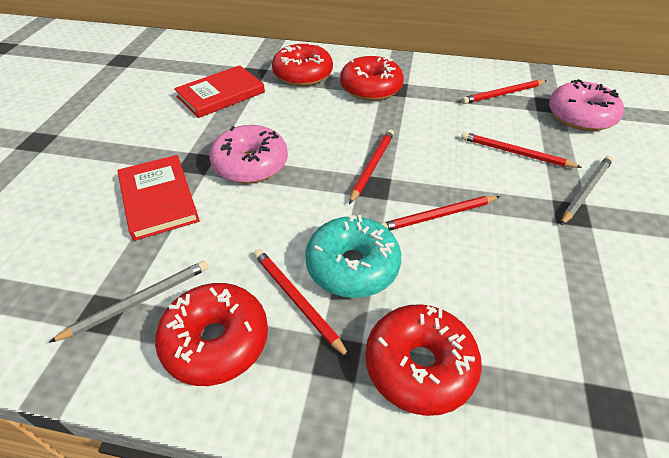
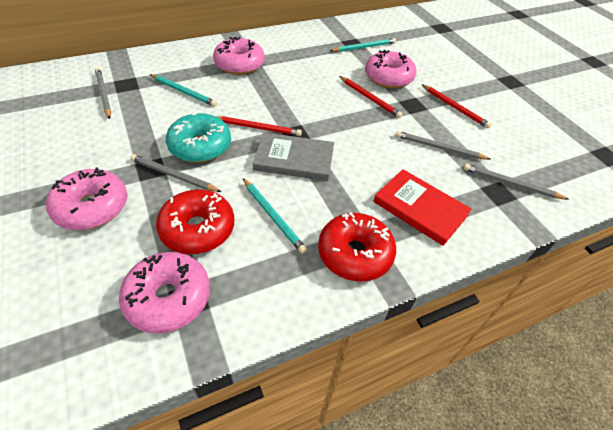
grey book: 0 -> 1
grey pencil: 2 -> 4
pink donut: 2 -> 4
red book: 2 -> 1
red donut: 4 -> 2
red pencil: 5 -> 3
turquoise pencil: 0 -> 3

